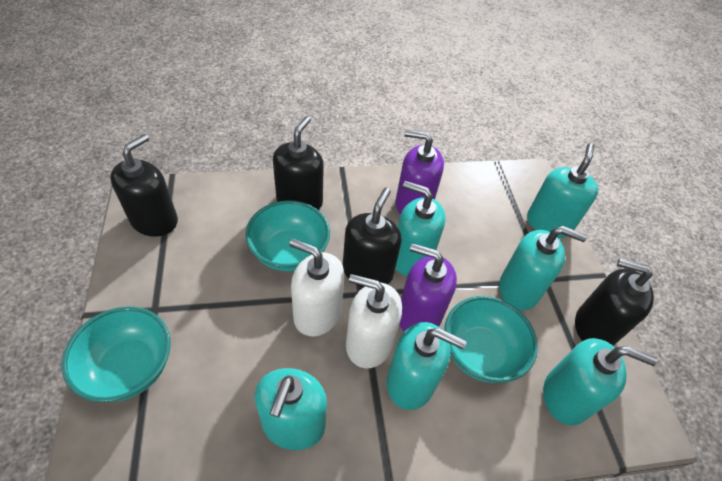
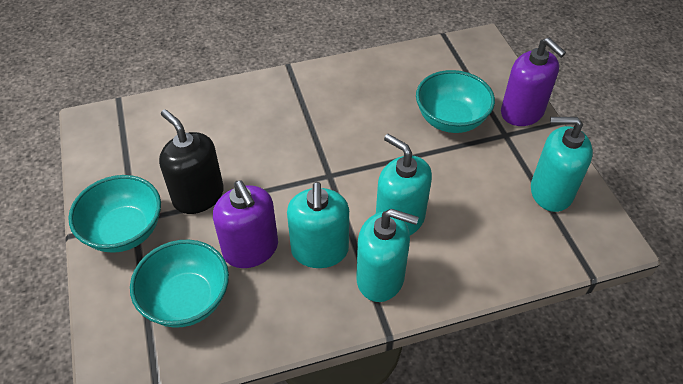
black soap dispenser: 4 -> 1
turquoise soap dispenser: 6 -> 4
white soap dispenser: 2 -> 0

